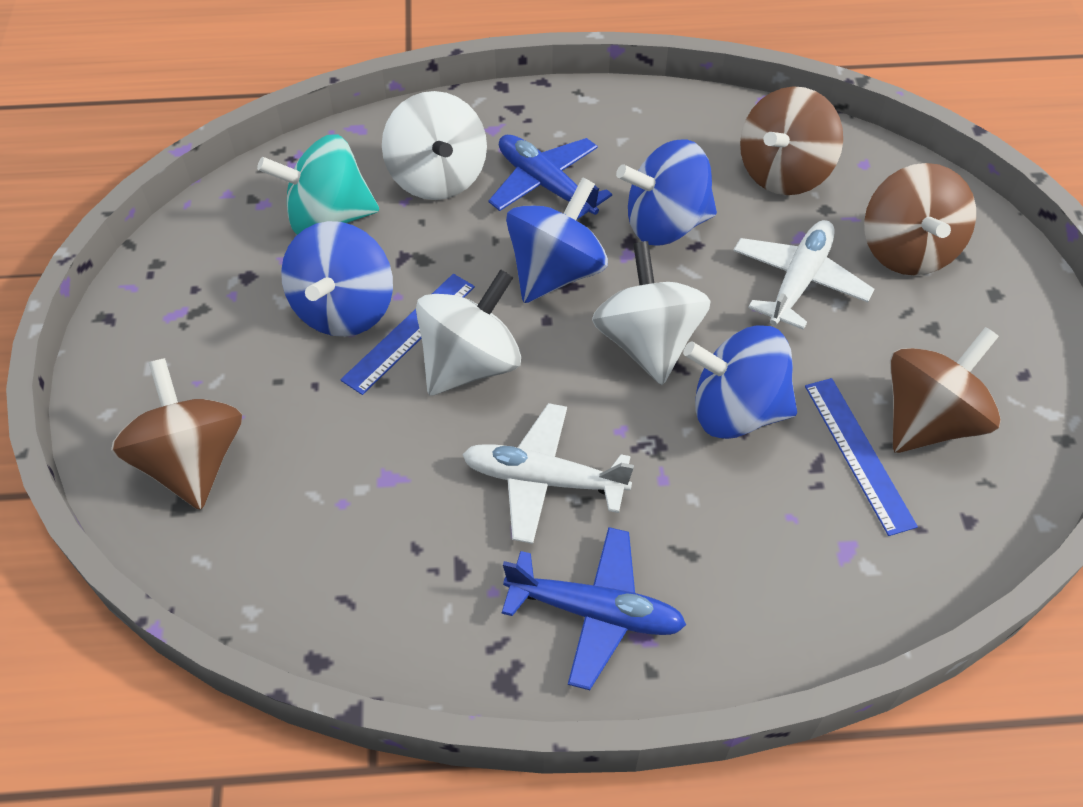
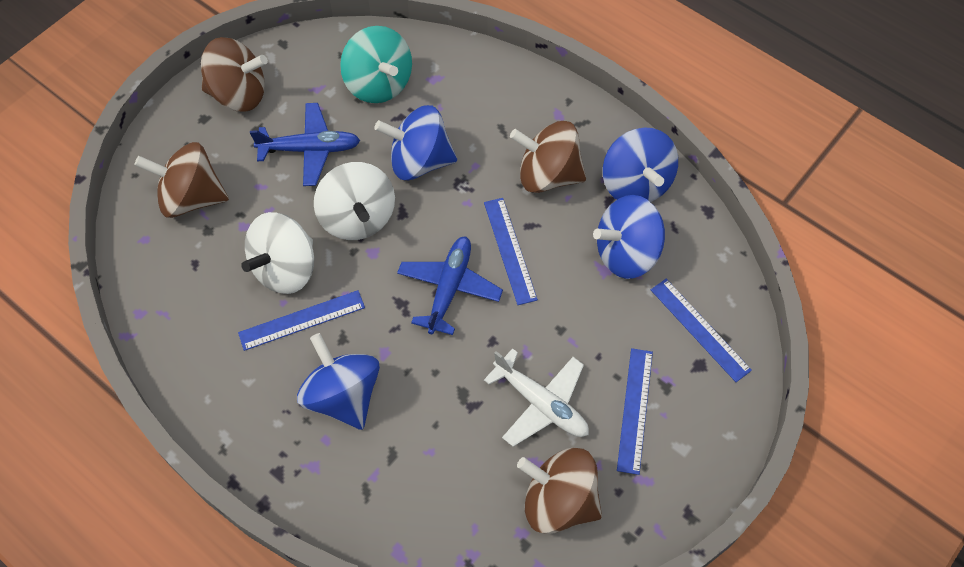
blue ruler: 2 -> 4
white plane: 2 -> 1
white spinning top: 3 -> 2

